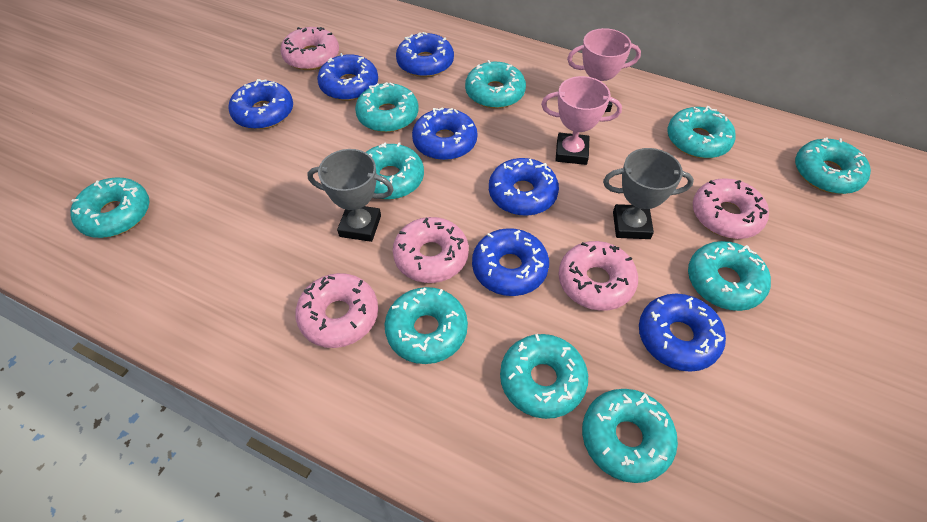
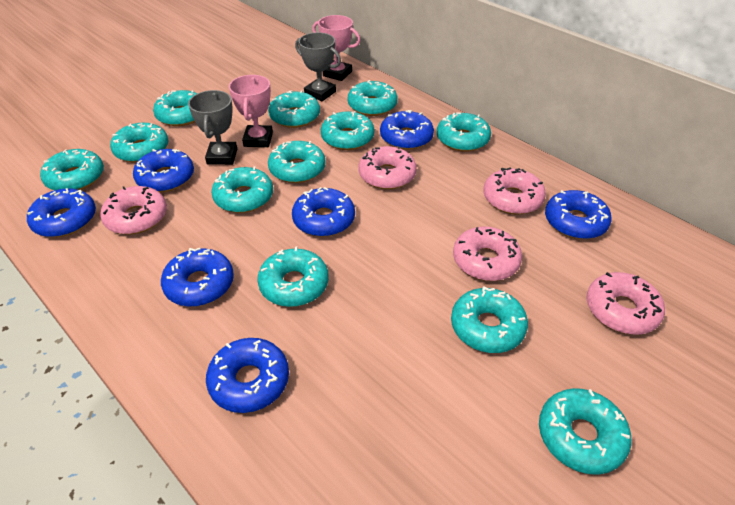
turquoise donut: 10 -> 12

